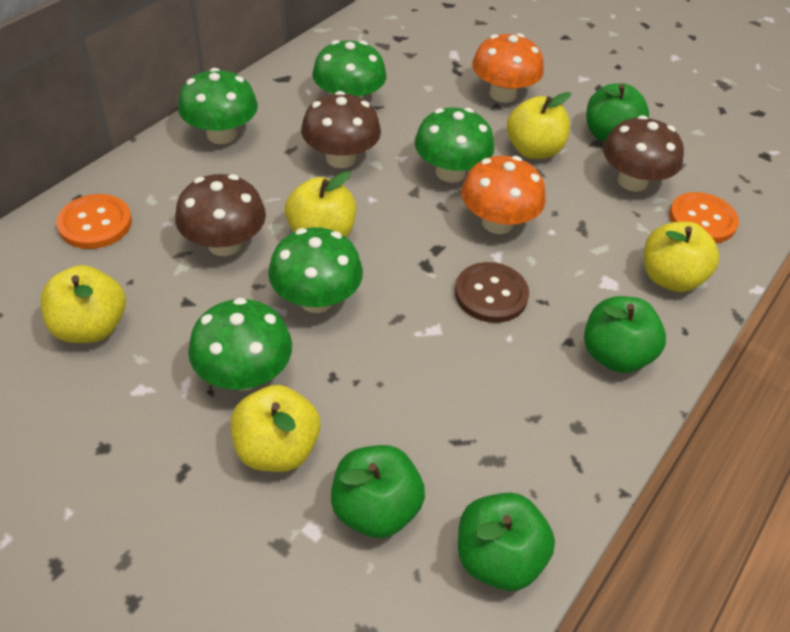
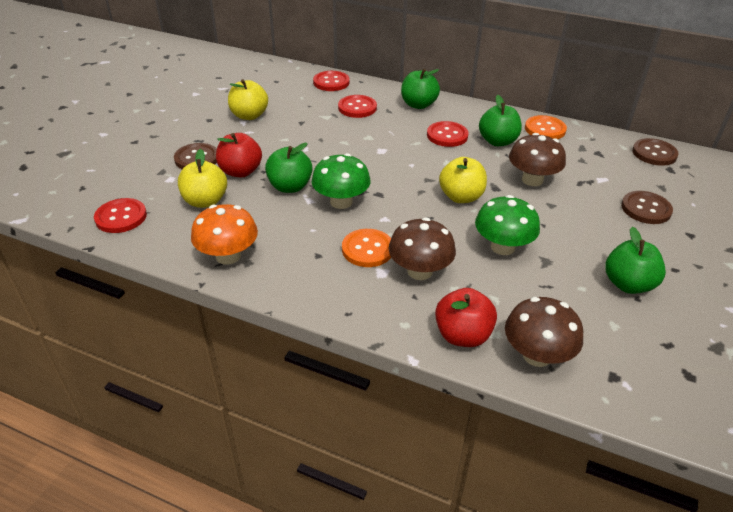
brown button: 1 -> 3
green mushroom: 5 -> 2
orange mushroom: 2 -> 1
red apple: 0 -> 2
red button: 0 -> 4
yellow apple: 5 -> 3

